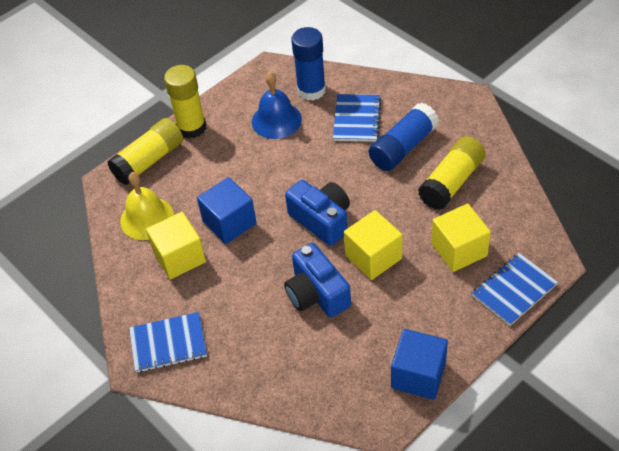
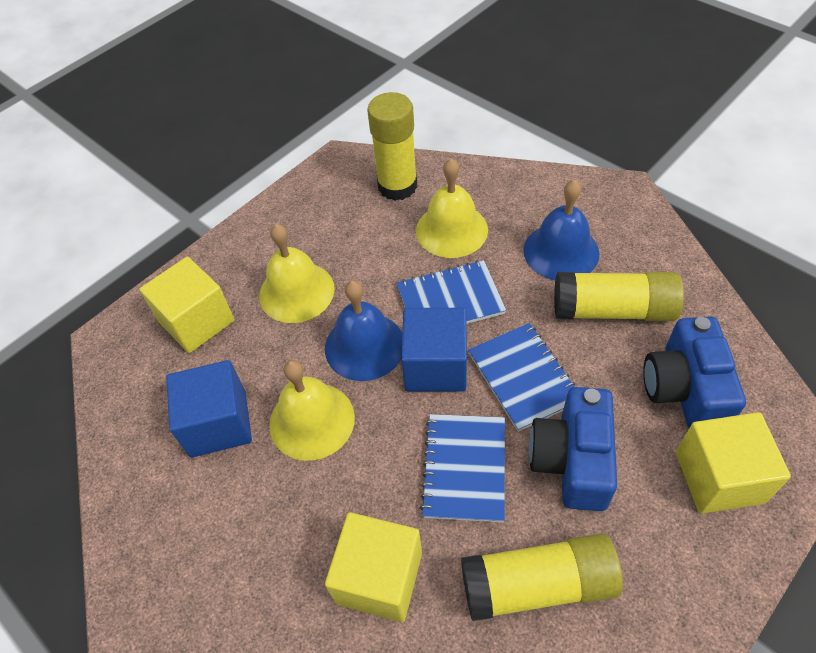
blue bell: 1 -> 2
blue glue stick: 2 -> 0
yellow bell: 1 -> 3

